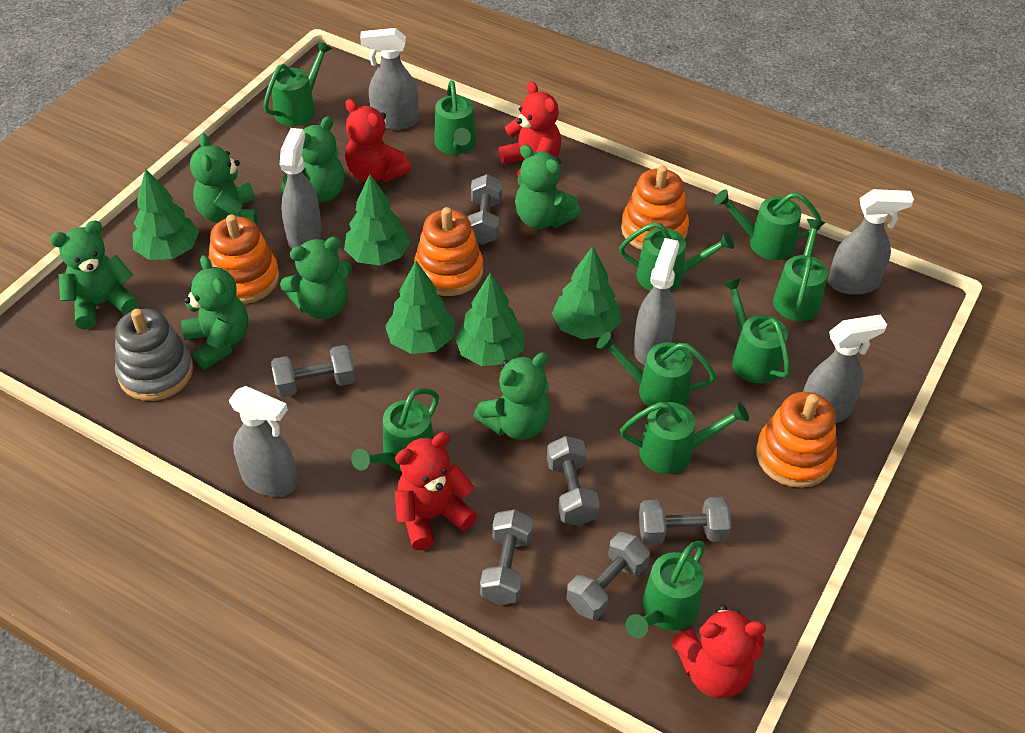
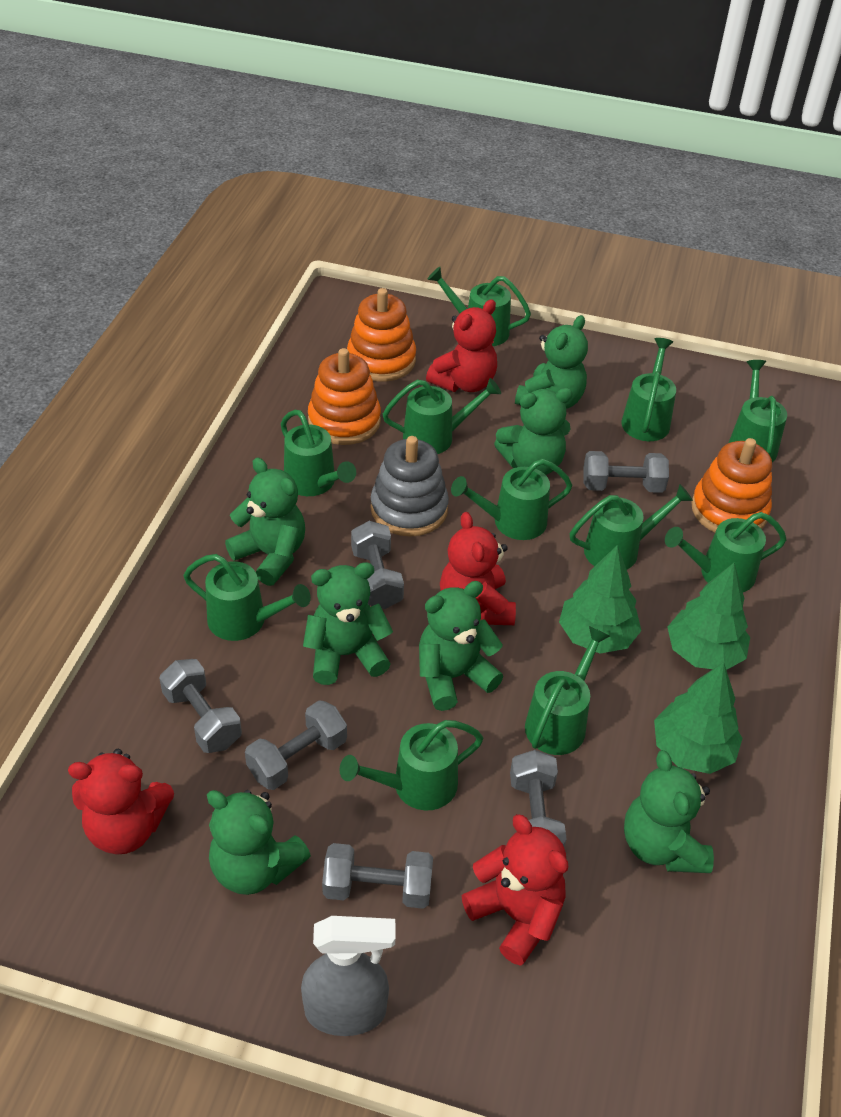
green tree: 5 -> 3
green watering can: 10 -> 11
grey spray bottle: 6 -> 1
orange stacking toy: 4 -> 3

